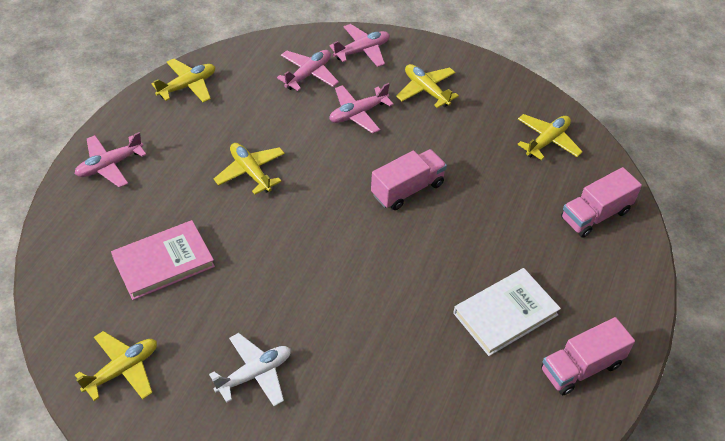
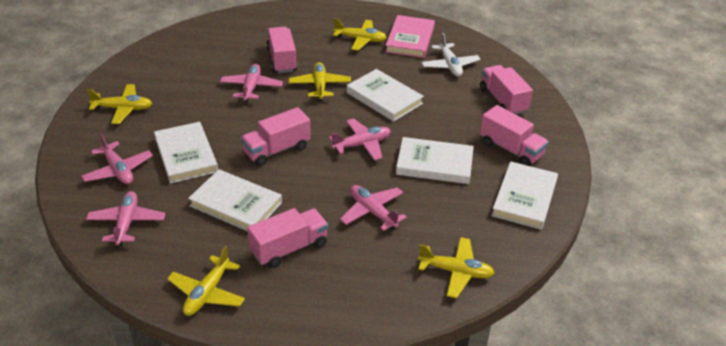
pink plane: 4 -> 5
pink truck: 3 -> 5
white book: 1 -> 5

